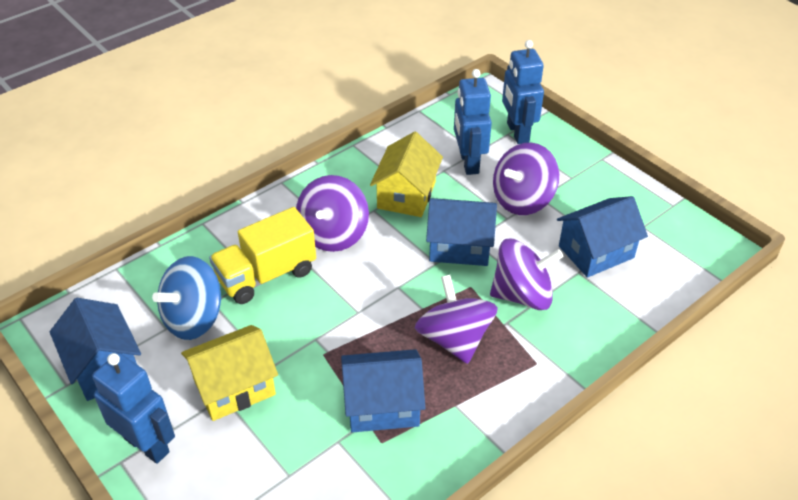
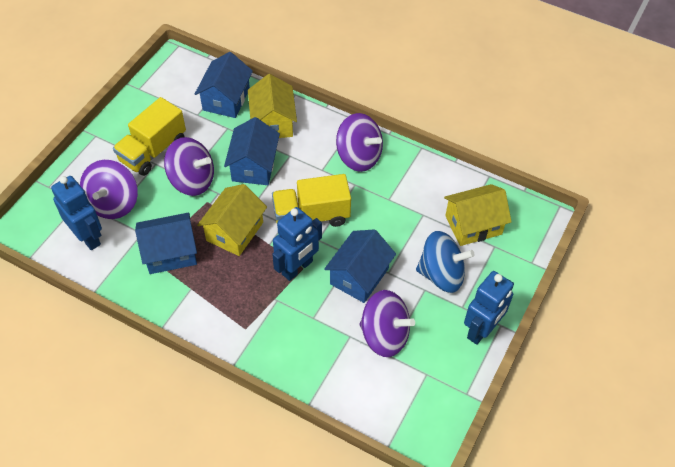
yellow house: 2 -> 3
yellow truck: 1 -> 2

